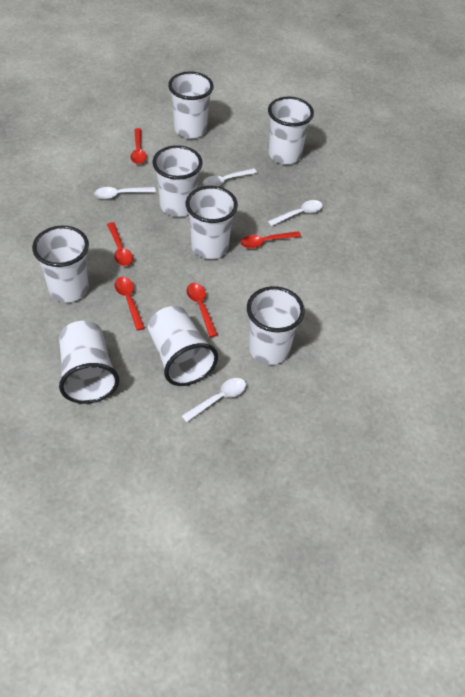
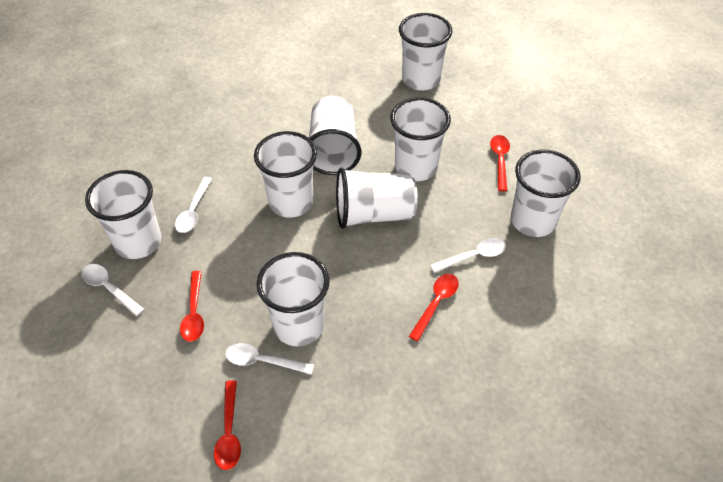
red spoon: 5 -> 4

